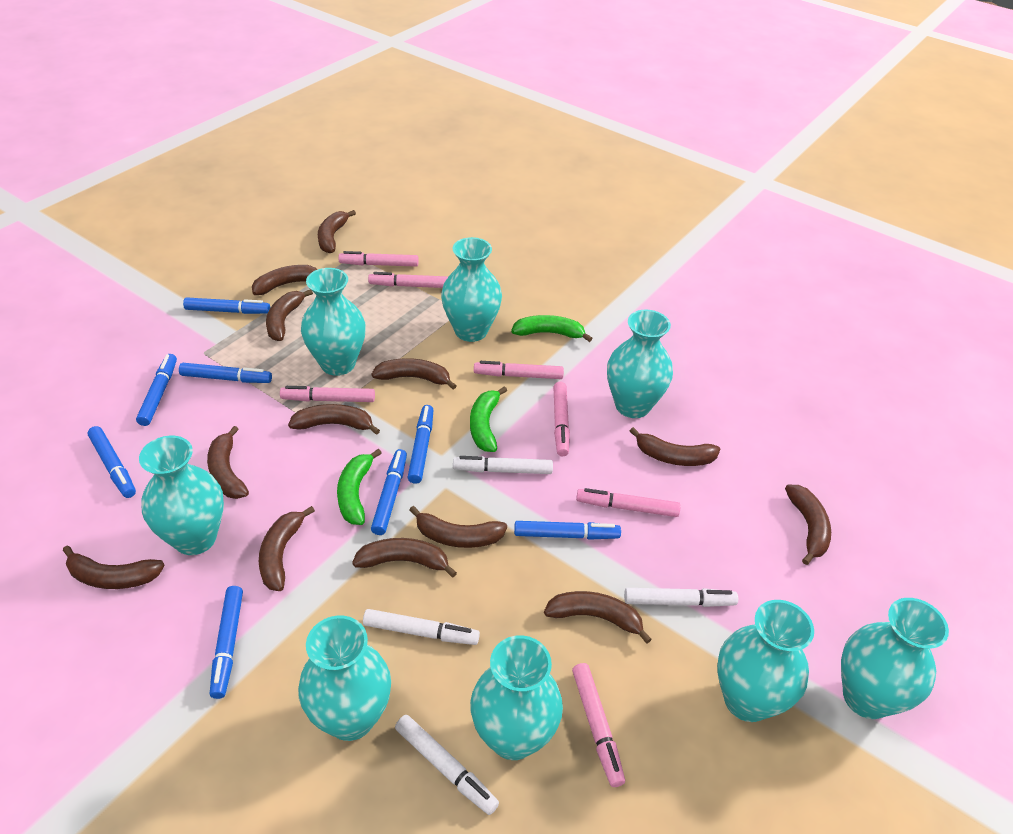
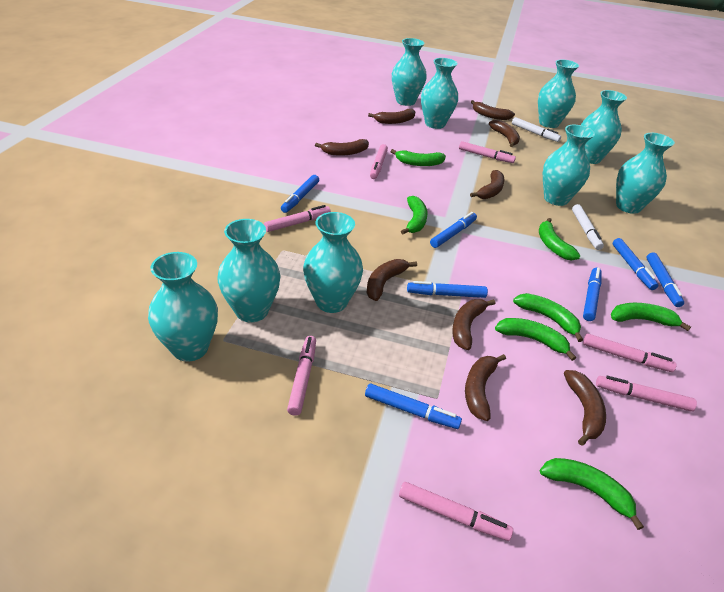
blue marker: 8 -> 7
brown banana: 13 -> 9
green banana: 3 -> 7
turquoise vase: 8 -> 9
white marker: 4 -> 2

